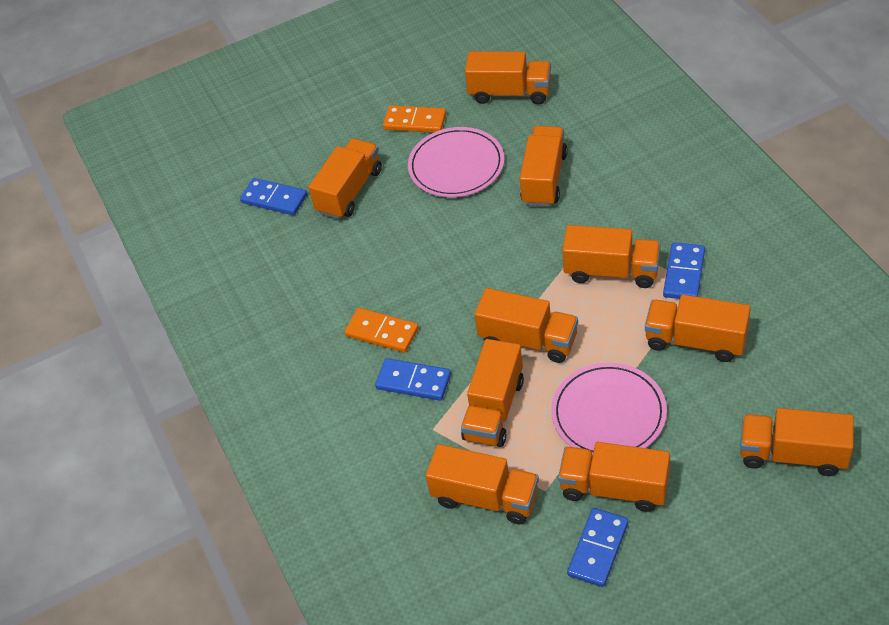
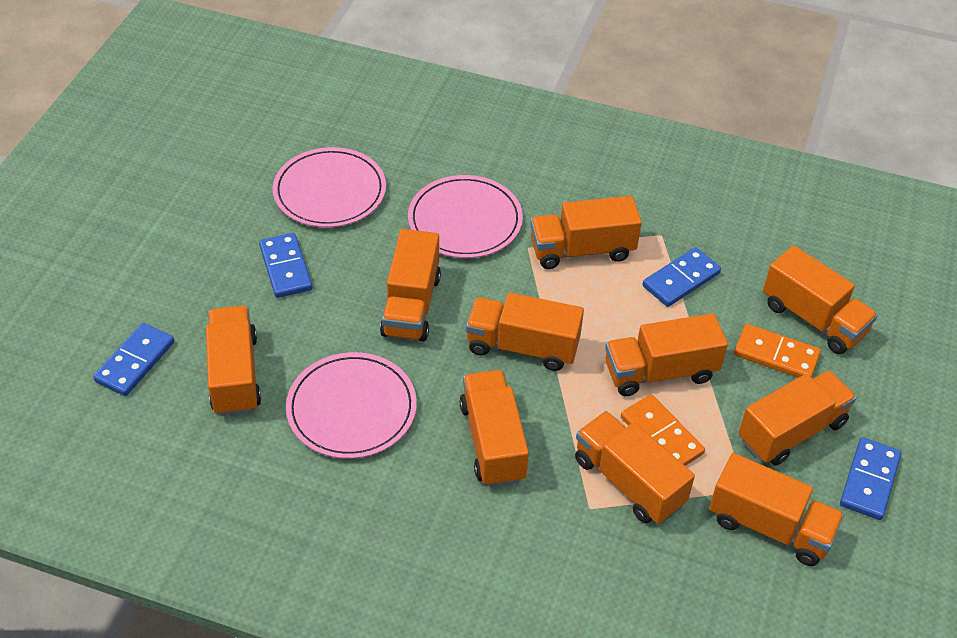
pink plate: 2 -> 3

